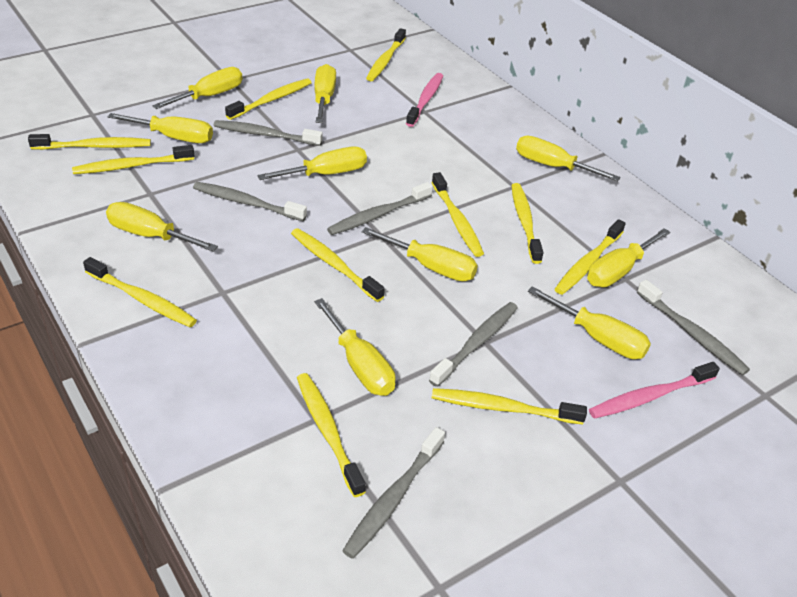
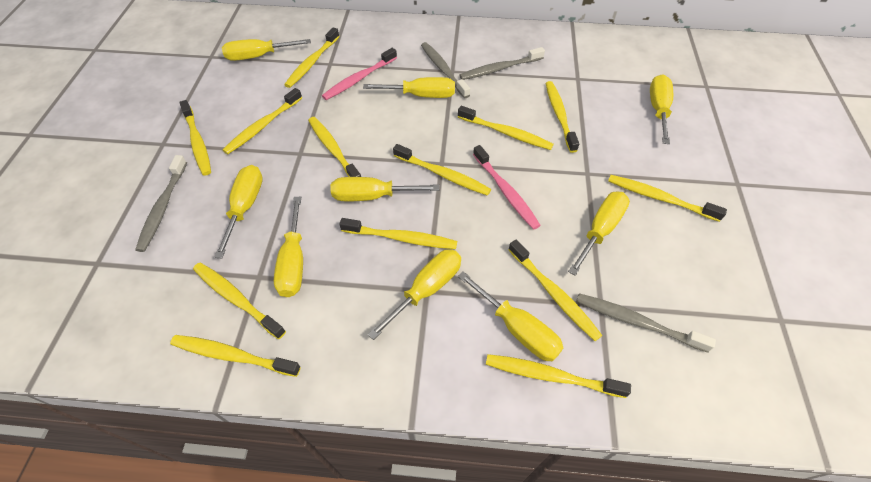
grey toothbrush: 6 -> 4
yellow screwdriver: 10 -> 9
yellow toothbrush: 11 -> 13

